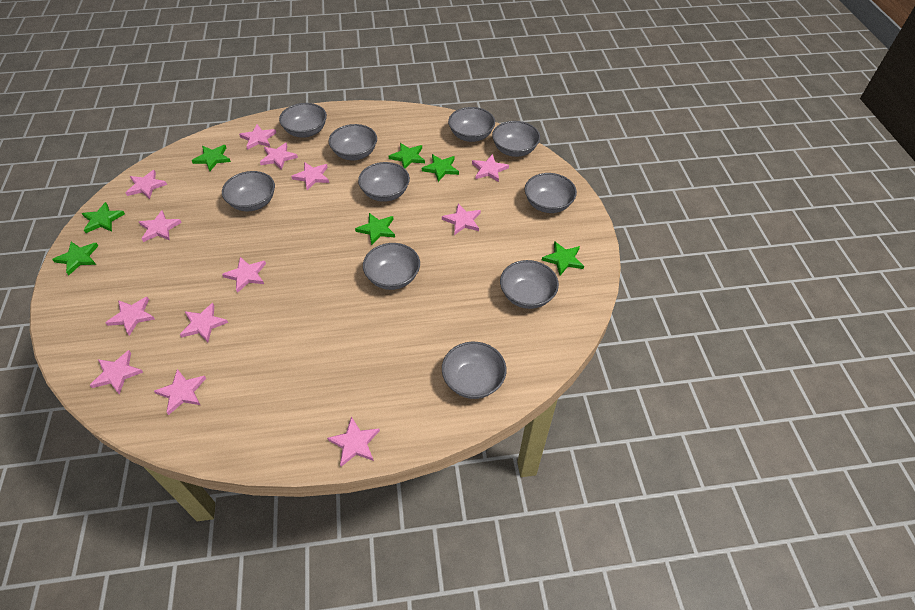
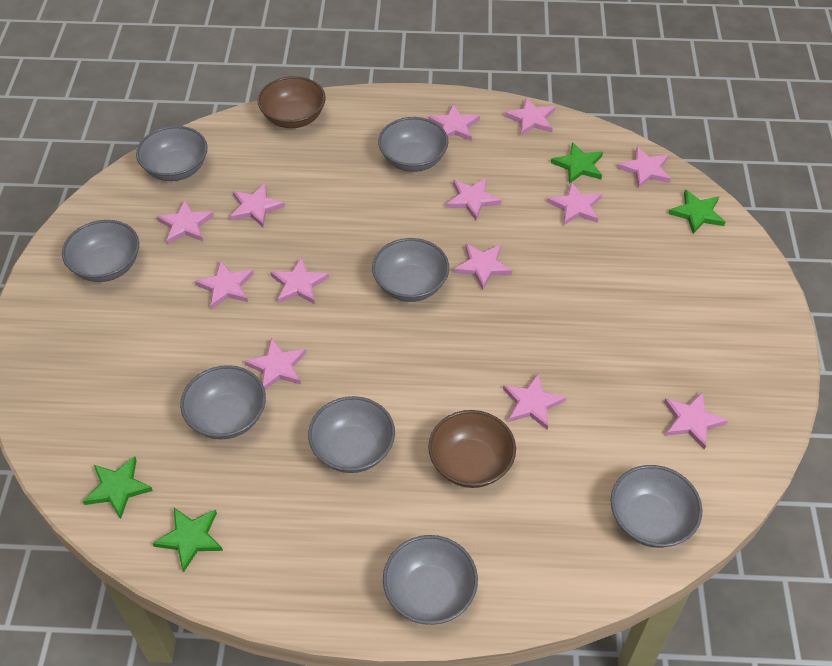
brown bowl: 0 -> 2
green star: 7 -> 4
grey bowl: 10 -> 8

